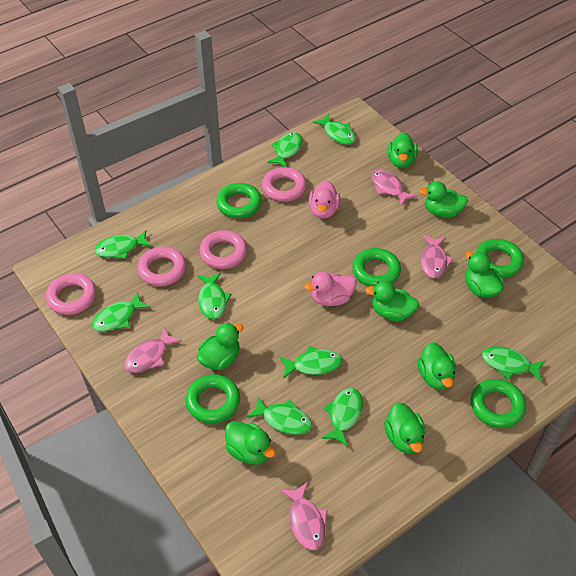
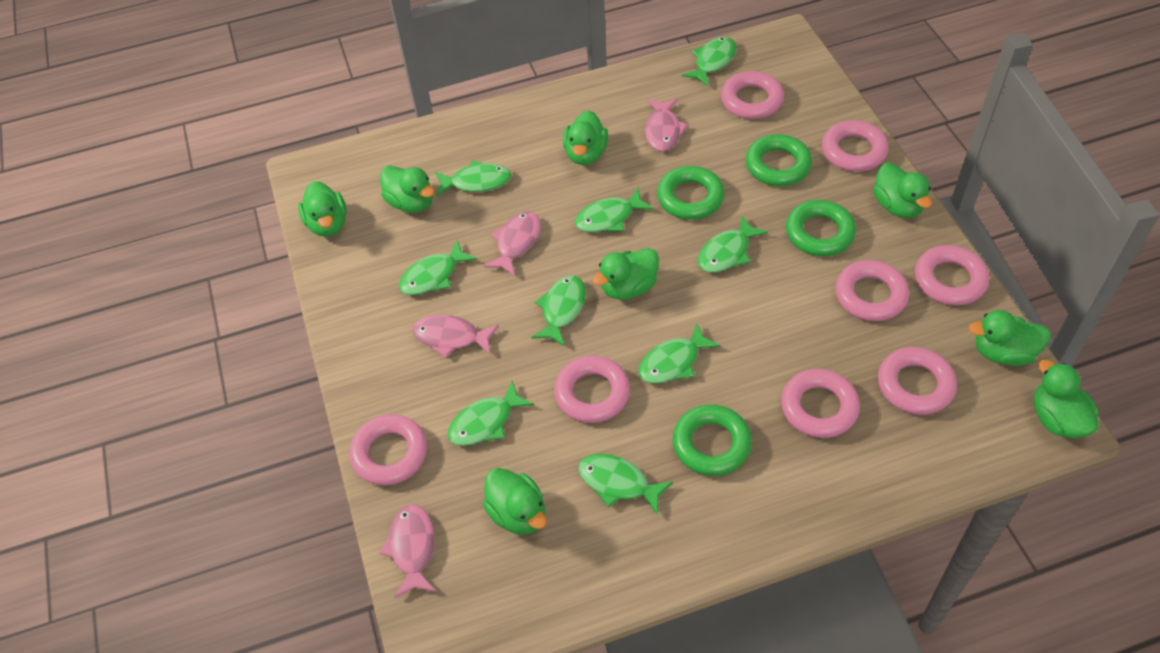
green ring: 5 -> 4
pink duck: 2 -> 0
pink ring: 4 -> 8

